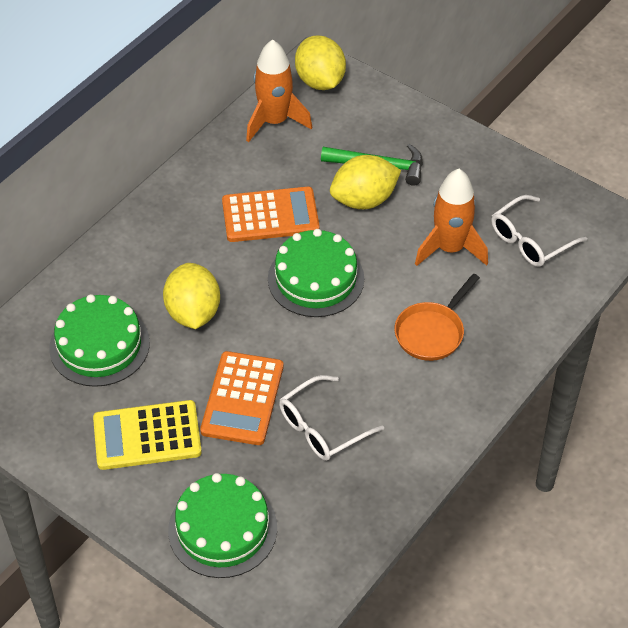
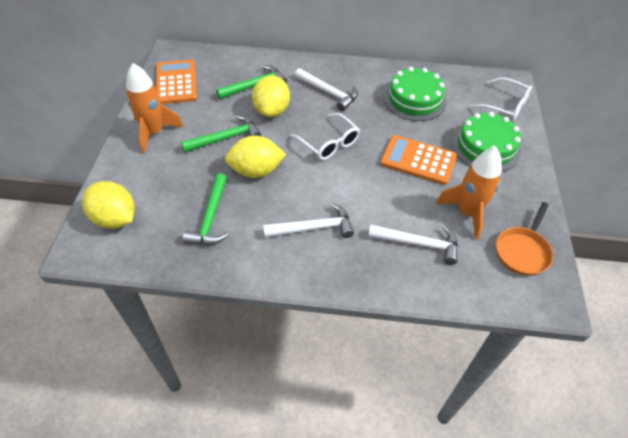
green cake: 3 -> 2
green hammer: 1 -> 3
white hammer: 0 -> 3
yellow calculator: 1 -> 0

